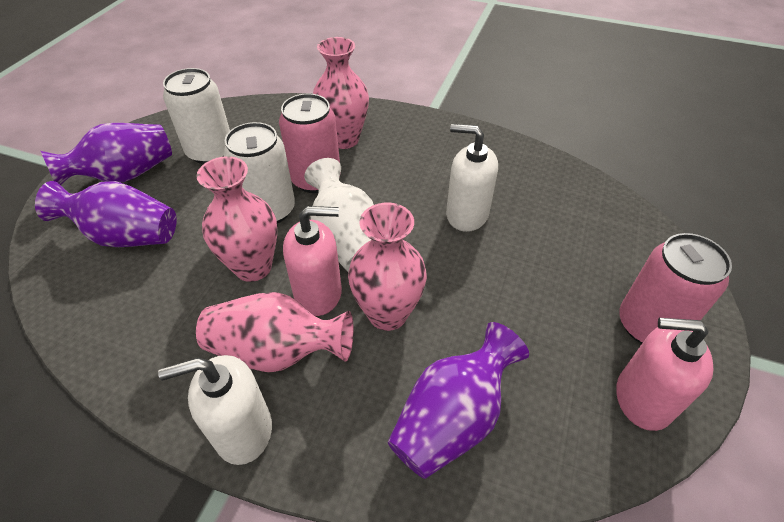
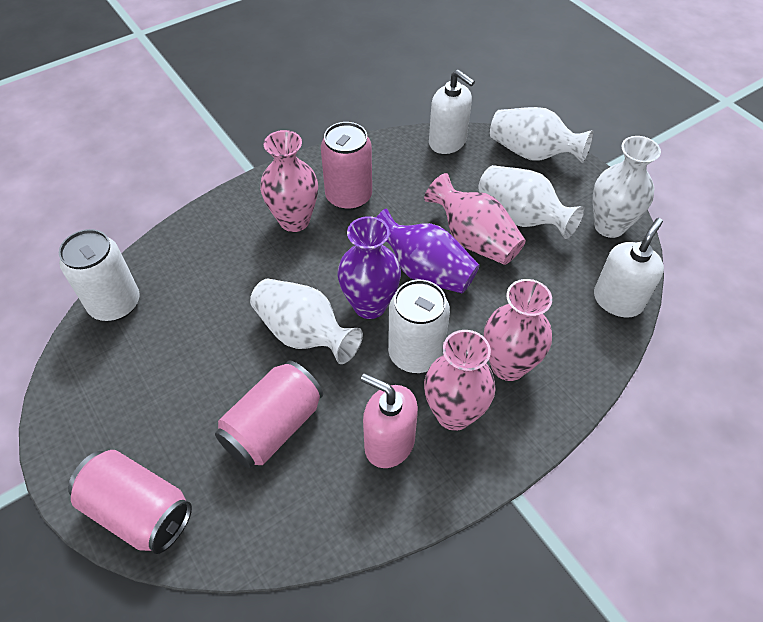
pink can: 2 -> 3
pink soap dispenser: 2 -> 1
purple vase: 3 -> 2
white vase: 1 -> 4

